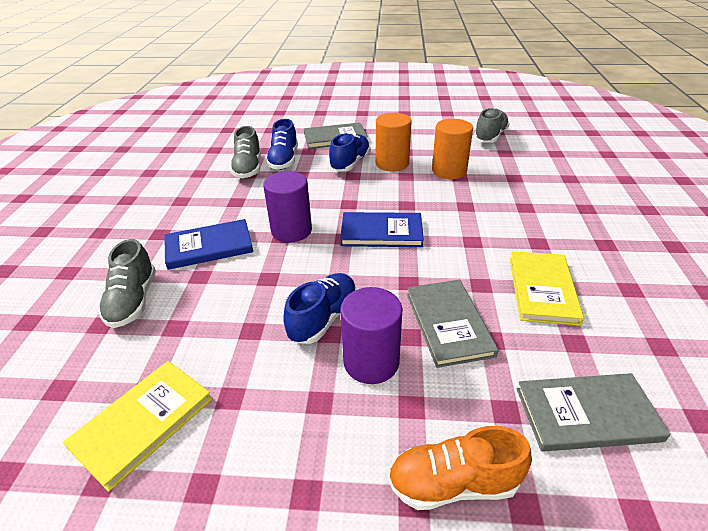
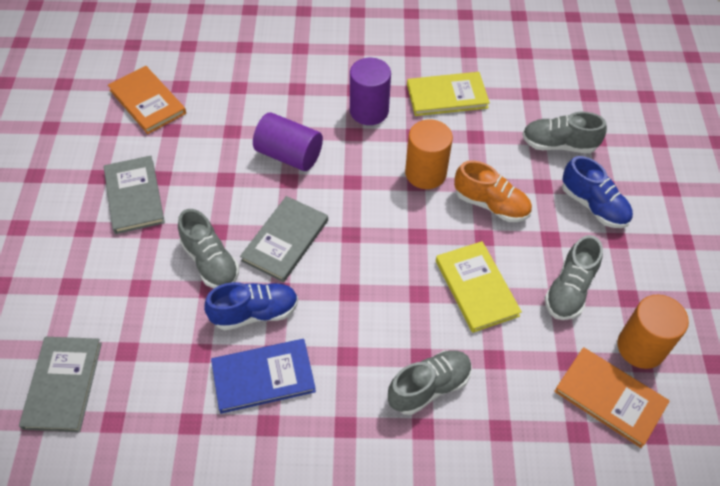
blue book: 2 -> 1
blue shoe: 3 -> 2
grey shoe: 3 -> 4
orange book: 0 -> 2

